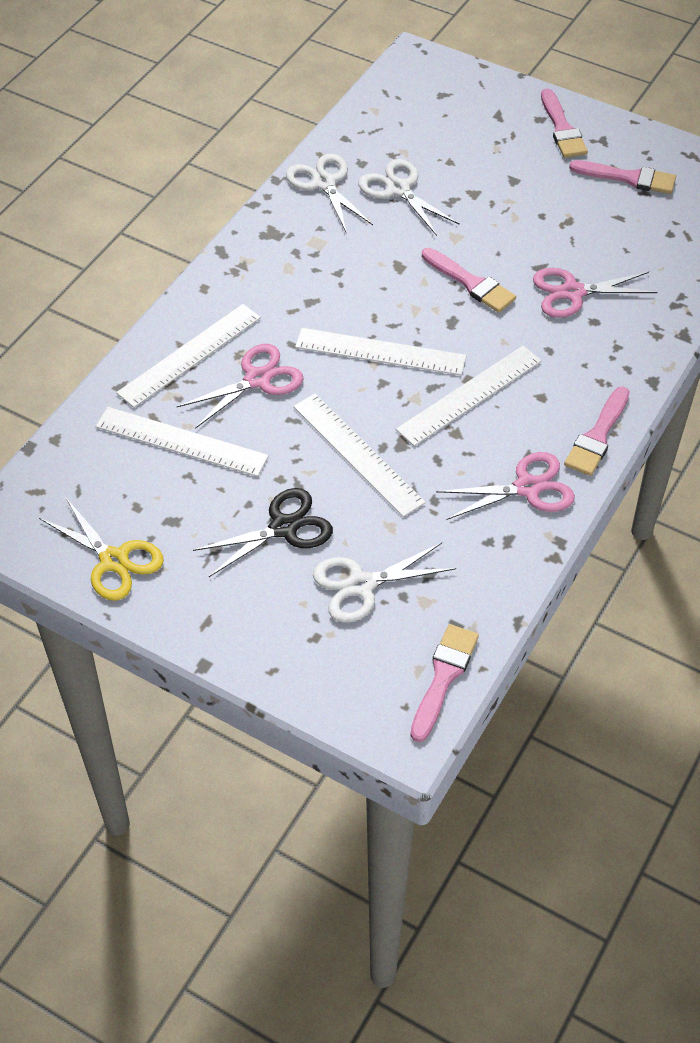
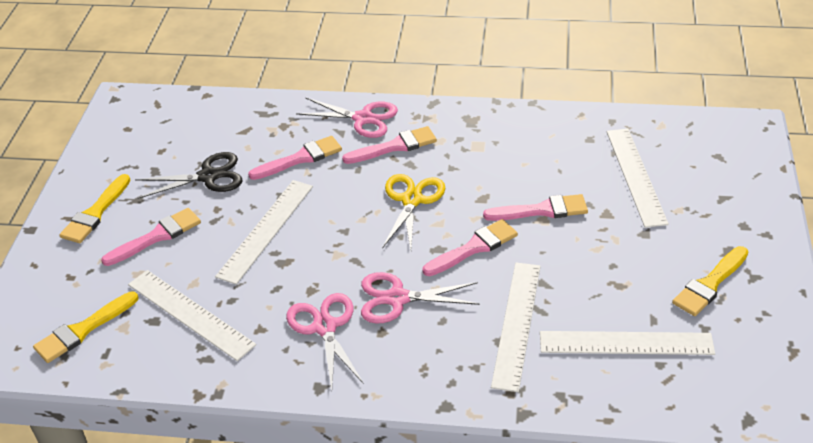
white scissors: 3 -> 0
yellow brush: 0 -> 3

